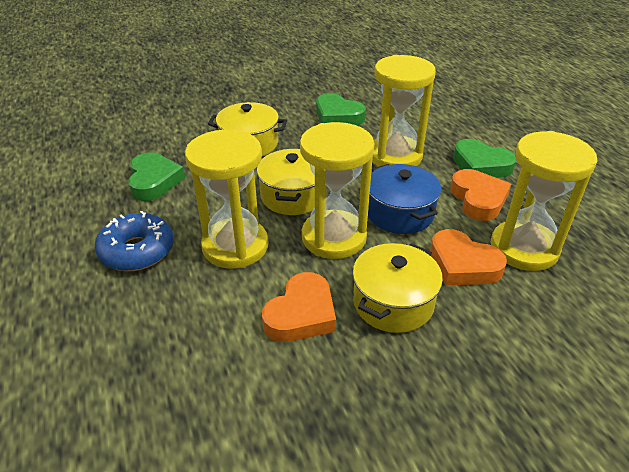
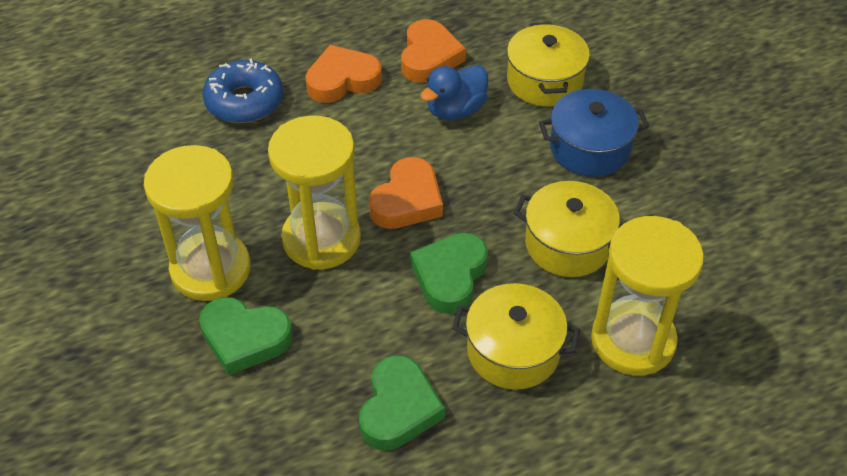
blue duck: 0 -> 1
yellow hourglass: 4 -> 3

